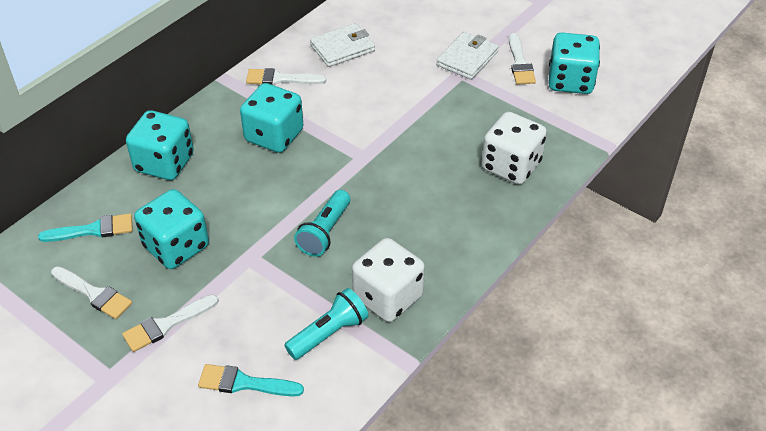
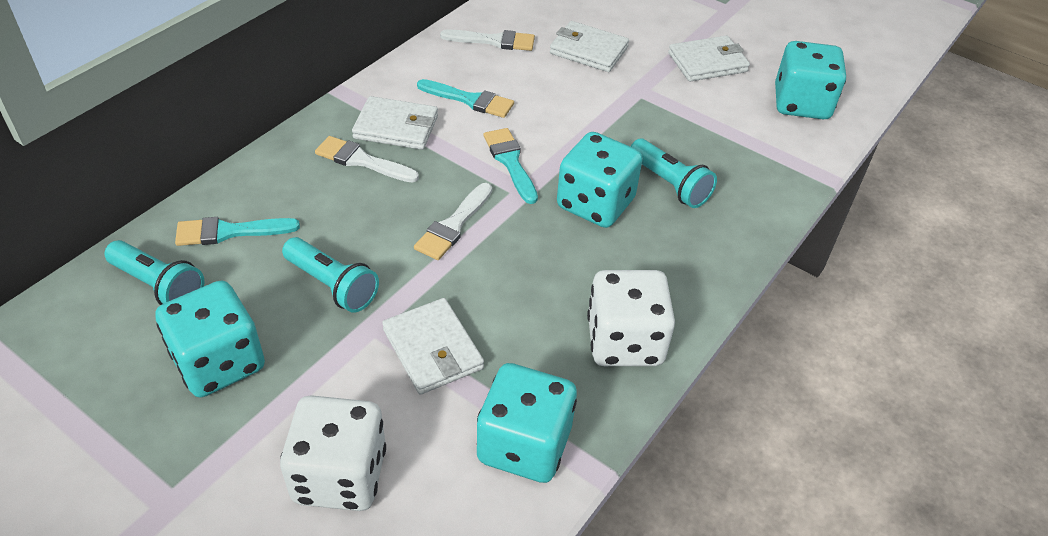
turquoise brush: 2 -> 3
turquoise flashlight: 2 -> 3
white brush: 4 -> 3
white wallet: 2 -> 4

